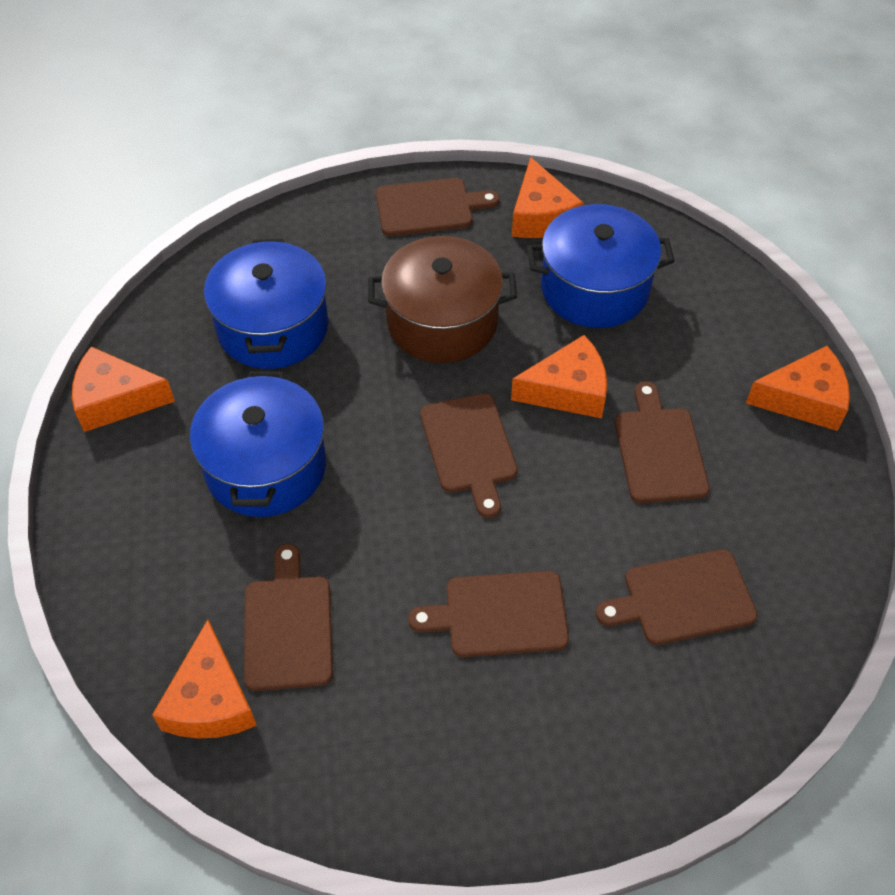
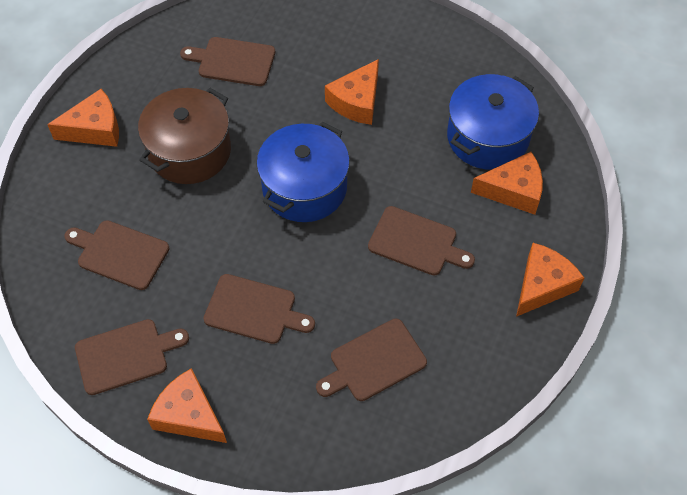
blue pot: 3 -> 2

